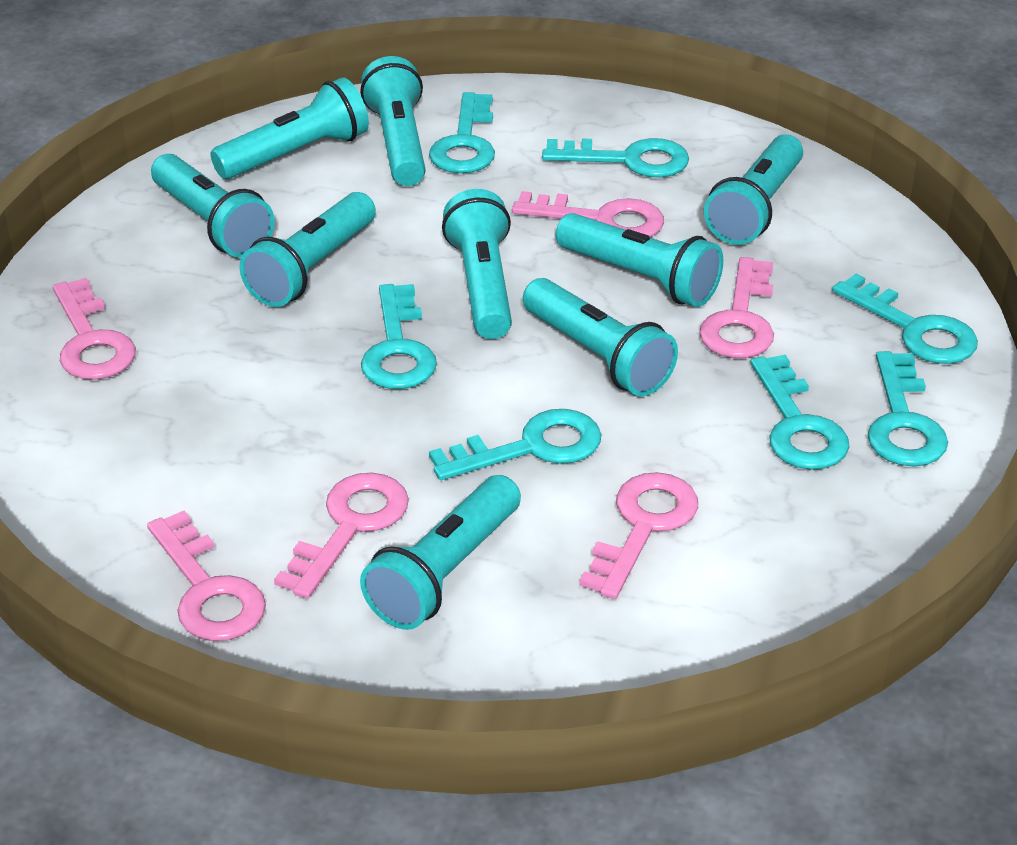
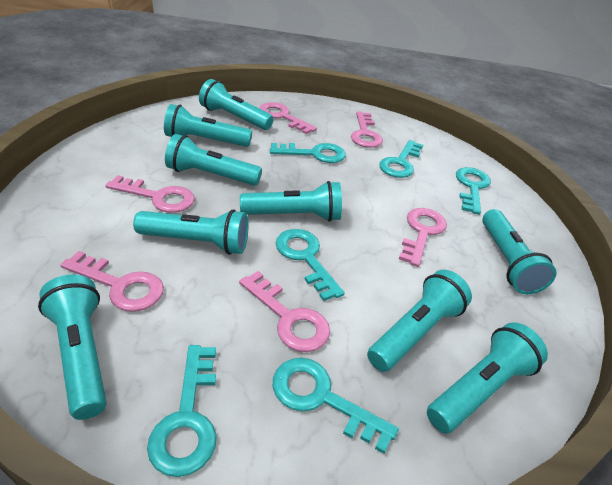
turquoise key: 7 -> 6

